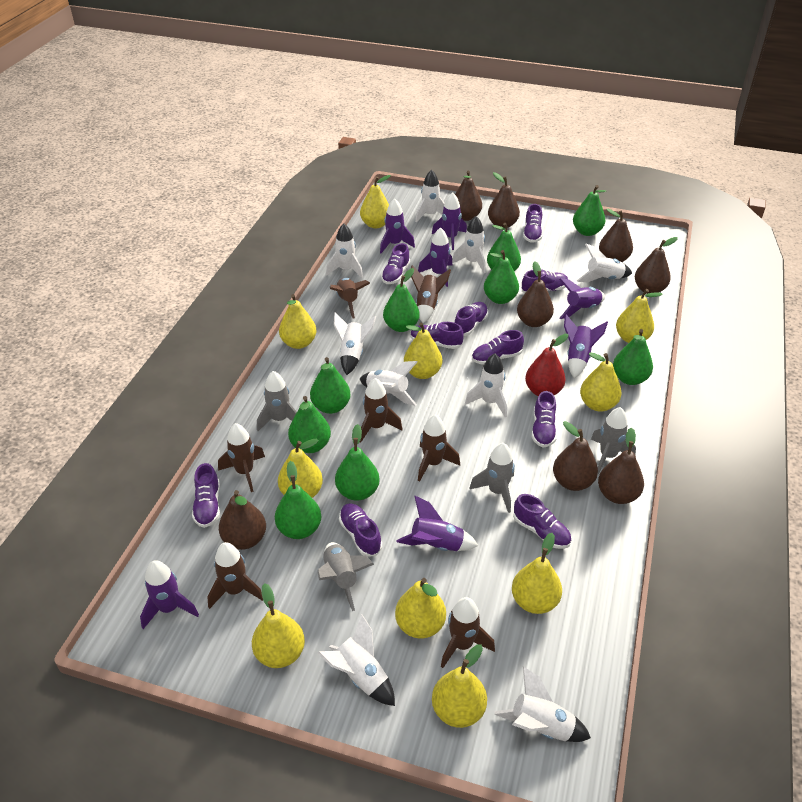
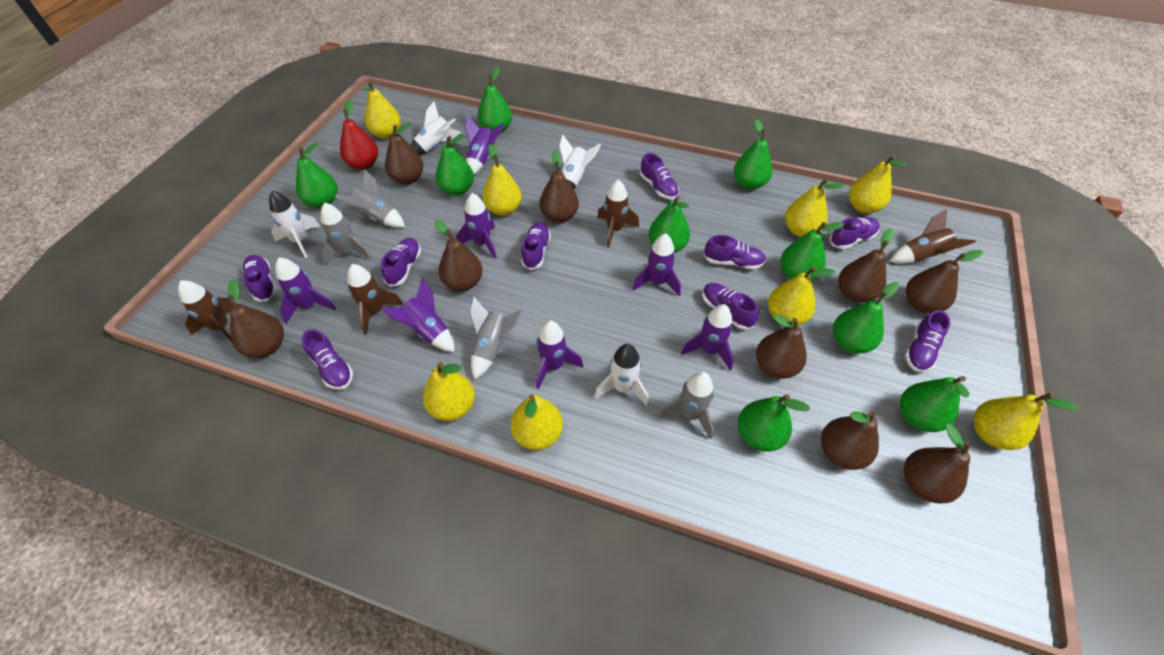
brown pear: 8 -> 9
brown rocket: 7 -> 4
purple shoe: 10 -> 9
white rocket: 9 -> 4
yellow pear: 10 -> 8

